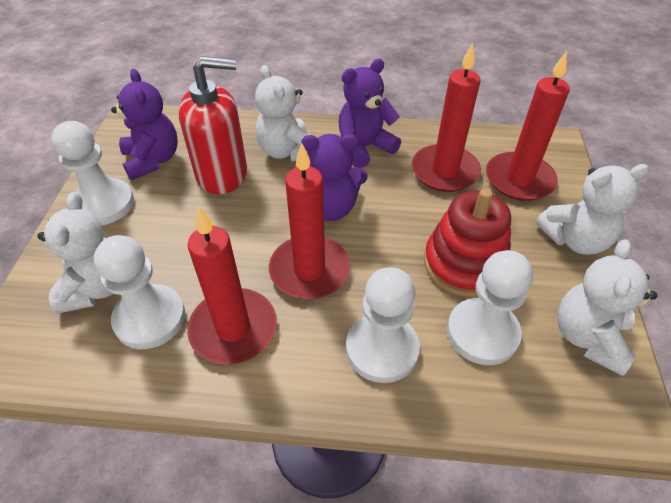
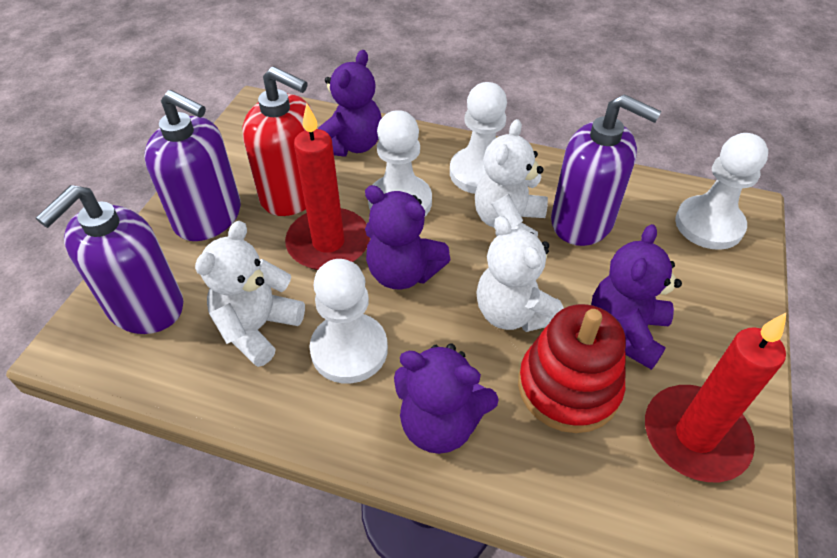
purple soap dispenser: 0 -> 3
purple teddy bear: 3 -> 4
red candle: 4 -> 2
white teddy bear: 4 -> 3

